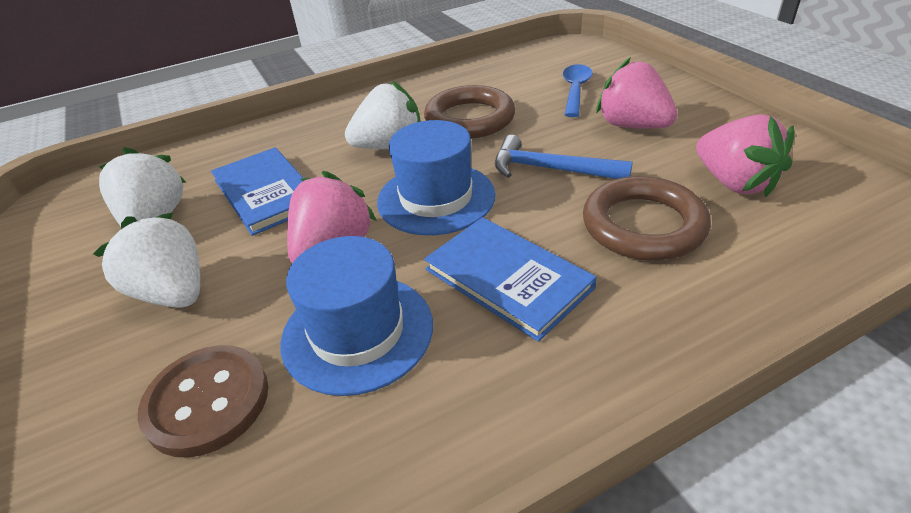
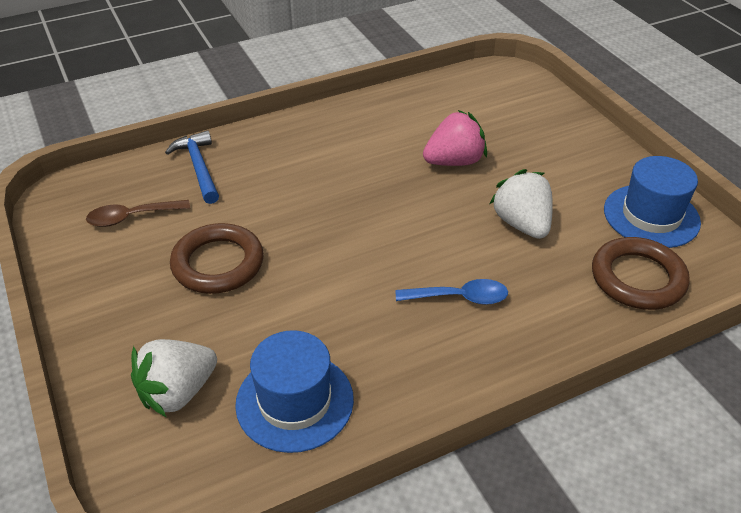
blue book: 2 -> 0
brown button: 1 -> 0
brown spoon: 0 -> 1
pink strawberry: 3 -> 1
white strawberry: 3 -> 2

